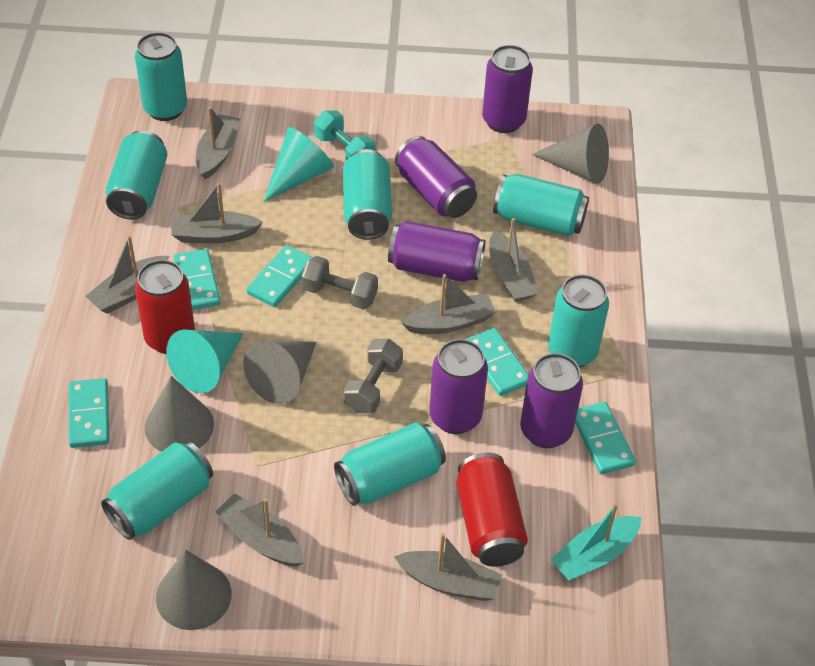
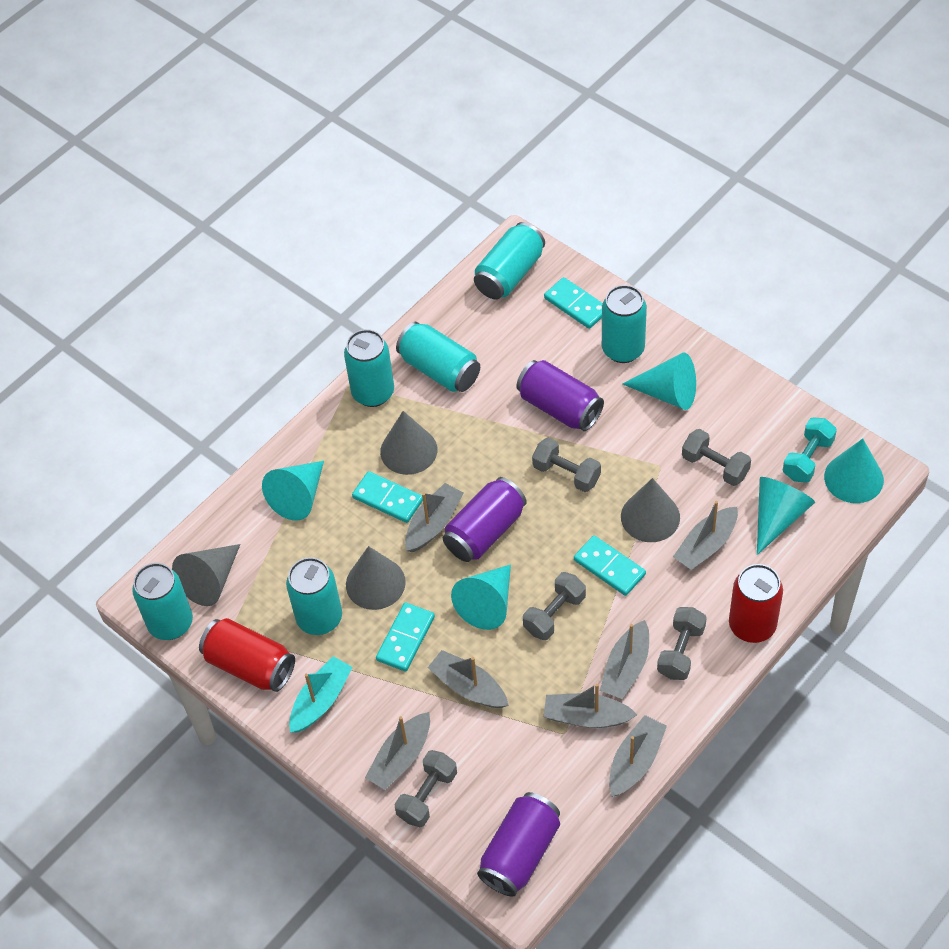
grey dumbbell: 2 -> 5
purple can: 5 -> 3
turquoise can: 7 -> 6
turquoise cone: 2 -> 5
turquoise domino: 5 -> 4

